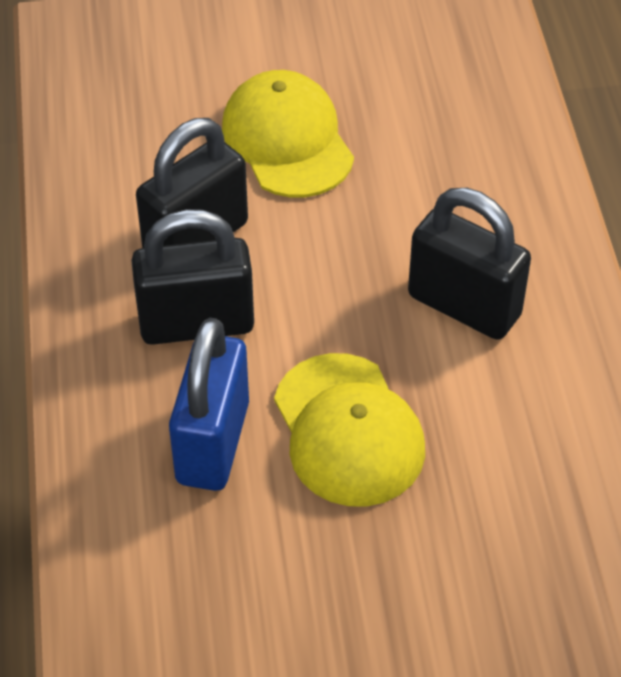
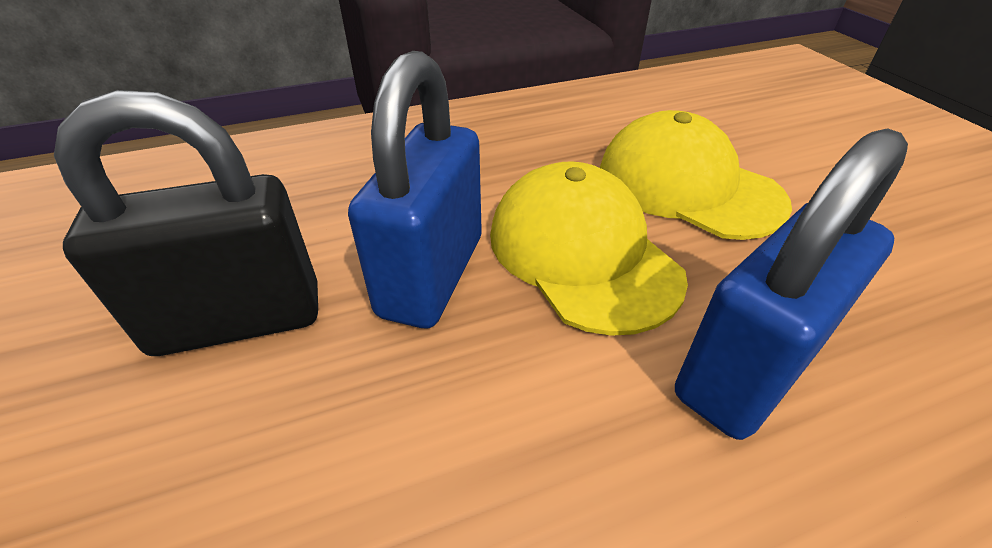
black padlock: 3 -> 1
blue padlock: 1 -> 2

